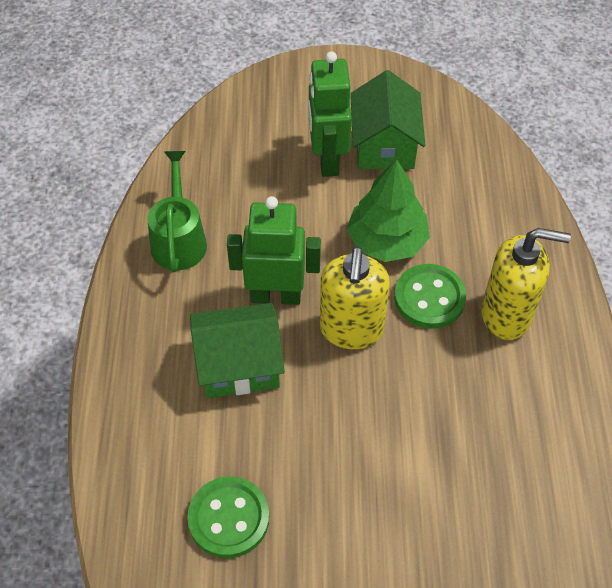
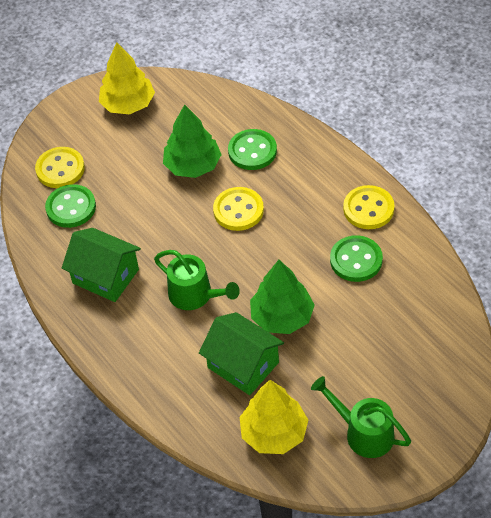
green button: 2 -> 3
green robot: 2 -> 0
green tree: 1 -> 2
green watering can: 1 -> 2
yellow button: 0 -> 3
yellow soap dispenser: 2 -> 0
yellow tree: 0 -> 2

